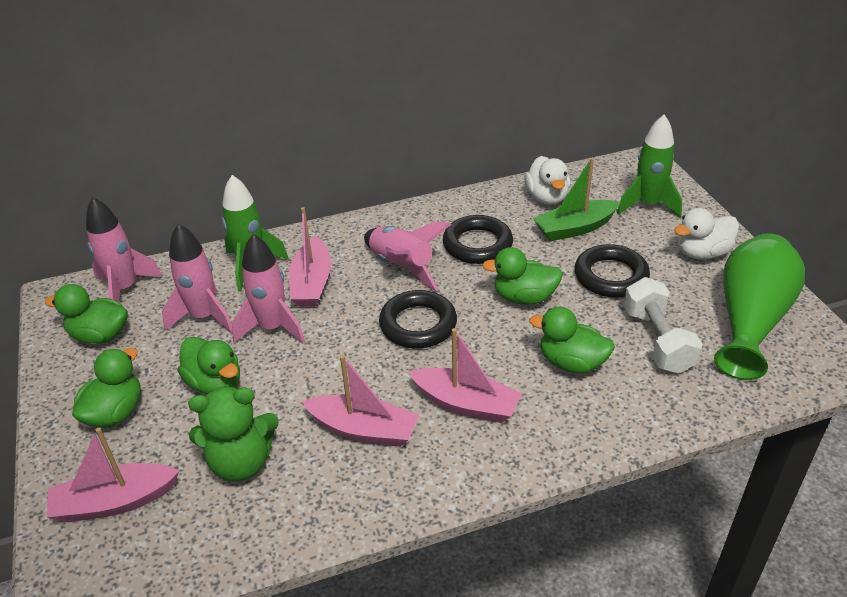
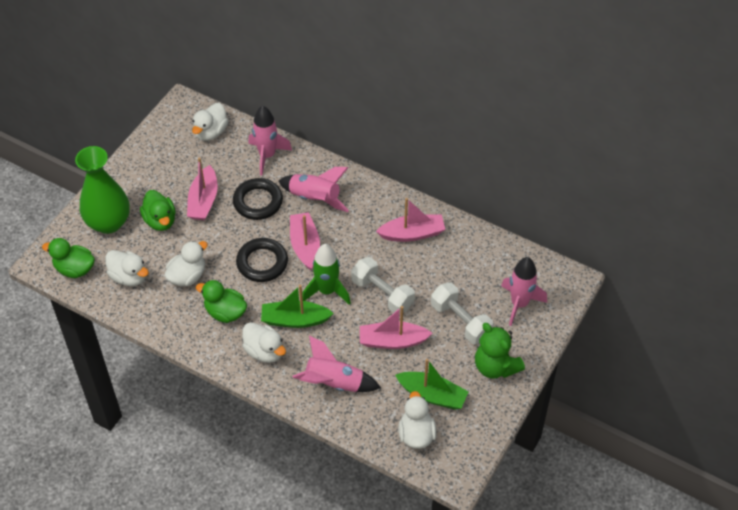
black ring: 3 -> 2
green boat: 1 -> 2
green duck: 5 -> 3
green rocket: 2 -> 1
white duck: 2 -> 5
white dumbbell: 1 -> 2

